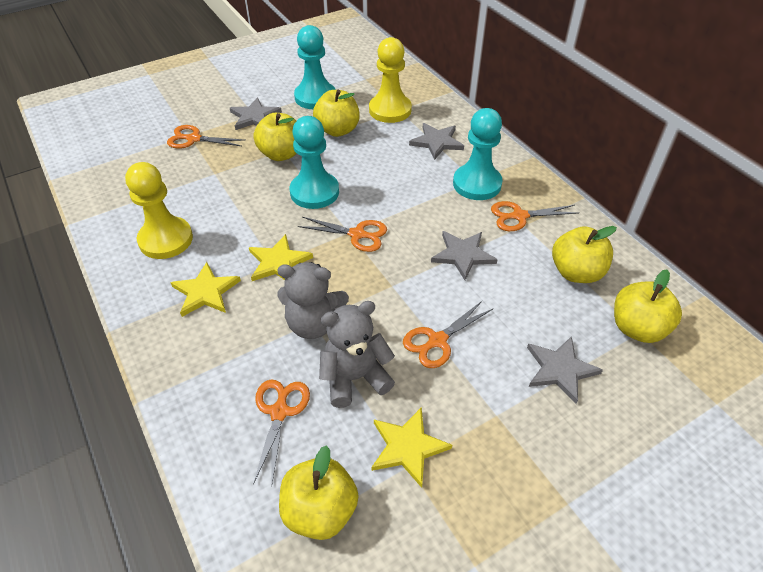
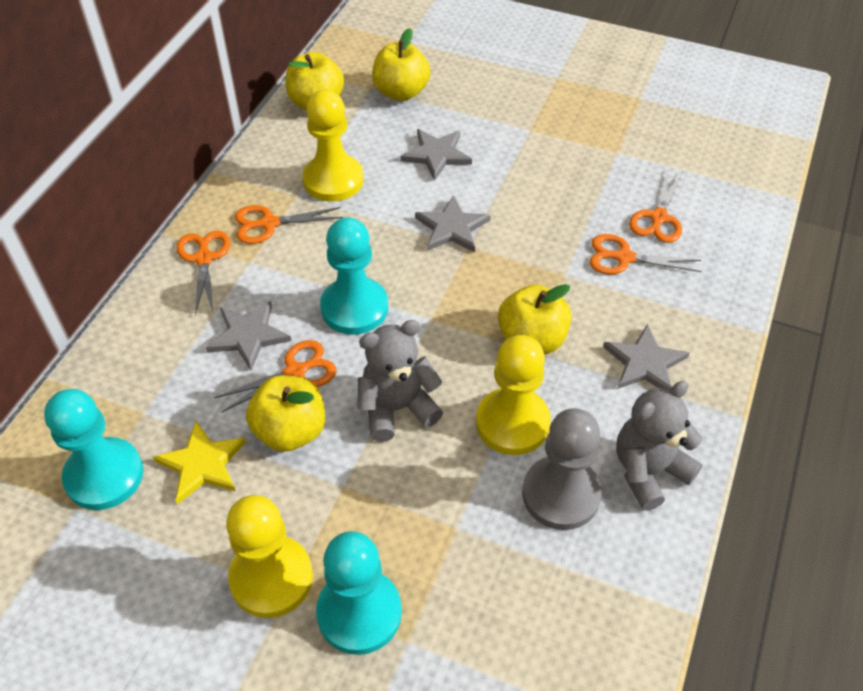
grey pawn: 0 -> 1
yellow apple: 5 -> 4
yellow pawn: 2 -> 3
yellow star: 3 -> 1

